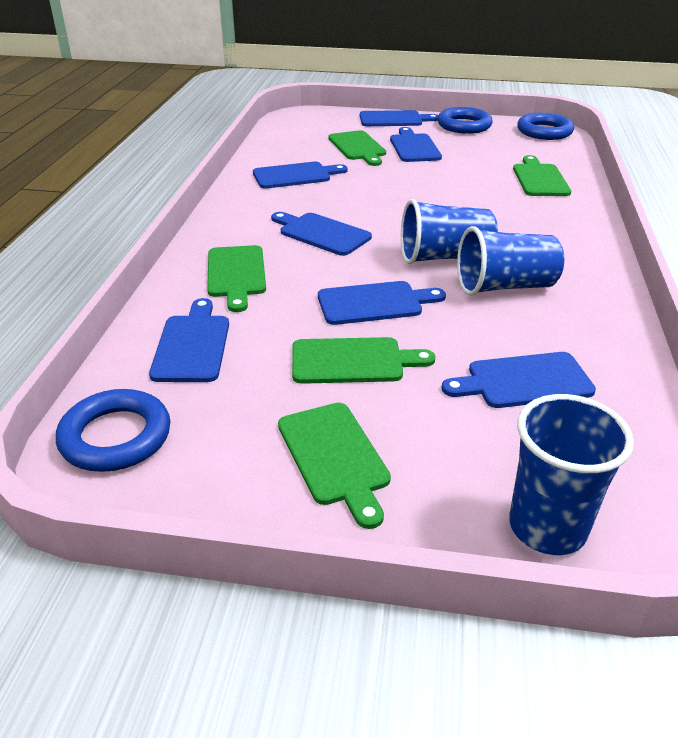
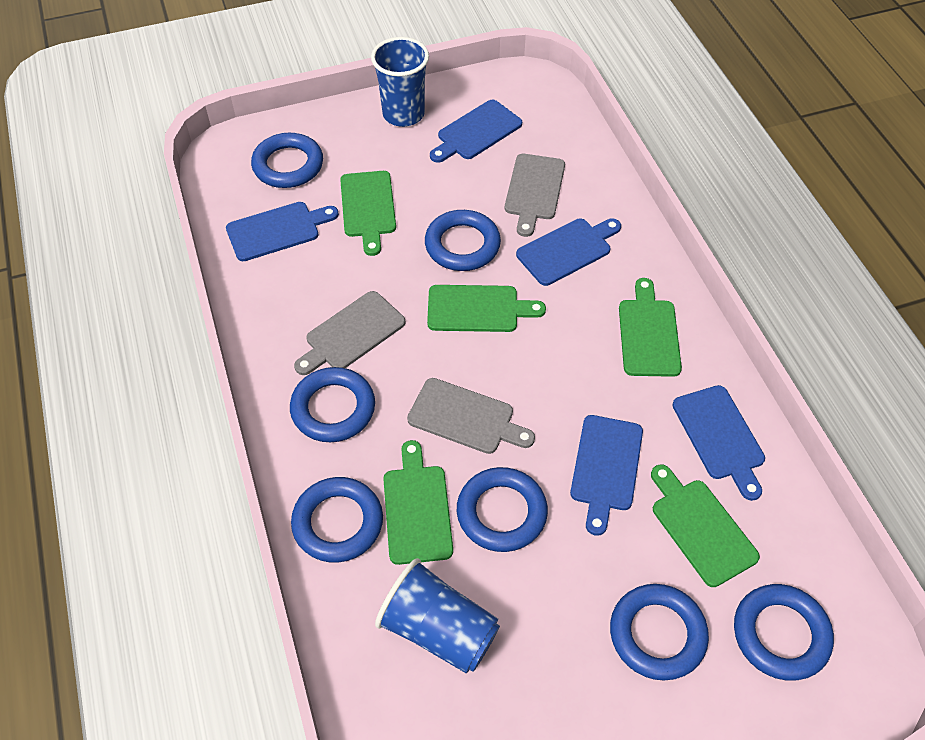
blue cup: 3 -> 2
blue cutting board: 7 -> 5
blue ring: 3 -> 7
grey cutting board: 0 -> 3

